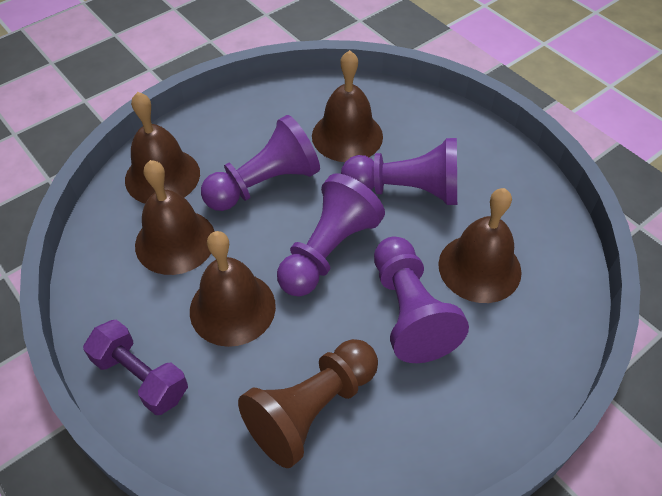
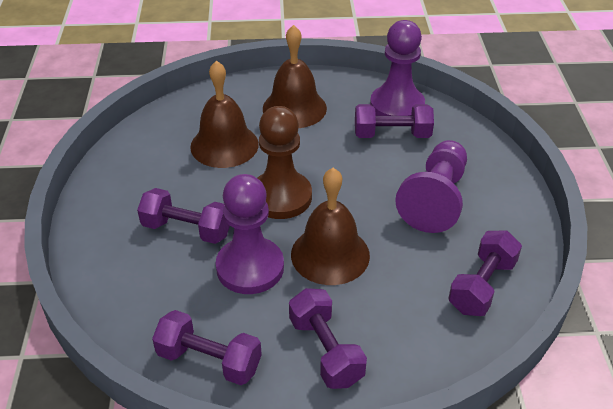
brown bell: 5 -> 3
purple dumbbell: 1 -> 5
purple pawn: 4 -> 3

